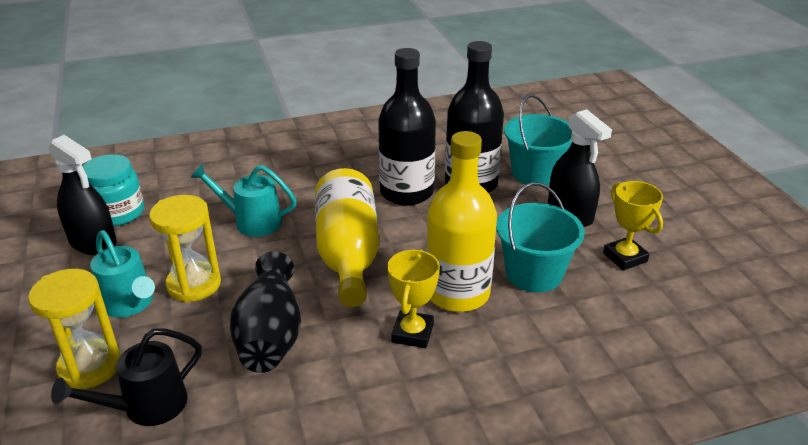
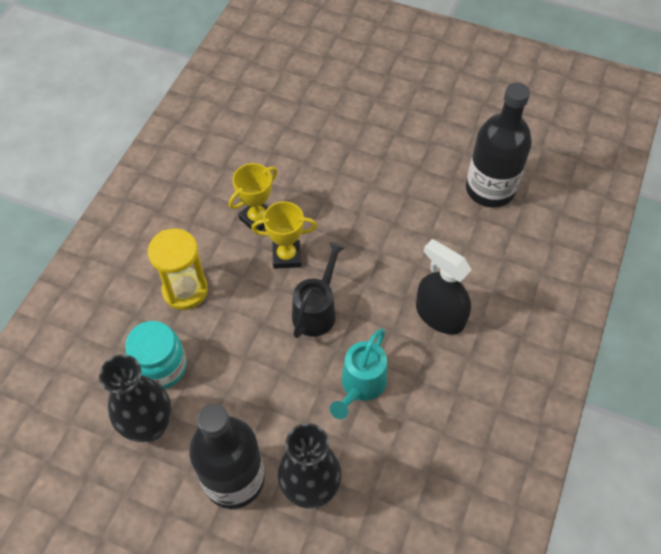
black spray bottle: 2 -> 1
black vase: 1 -> 2
turquoise bucket: 2 -> 0
turquoise watering can: 2 -> 1
yellow bottle: 2 -> 0
yellow hourglass: 2 -> 1

